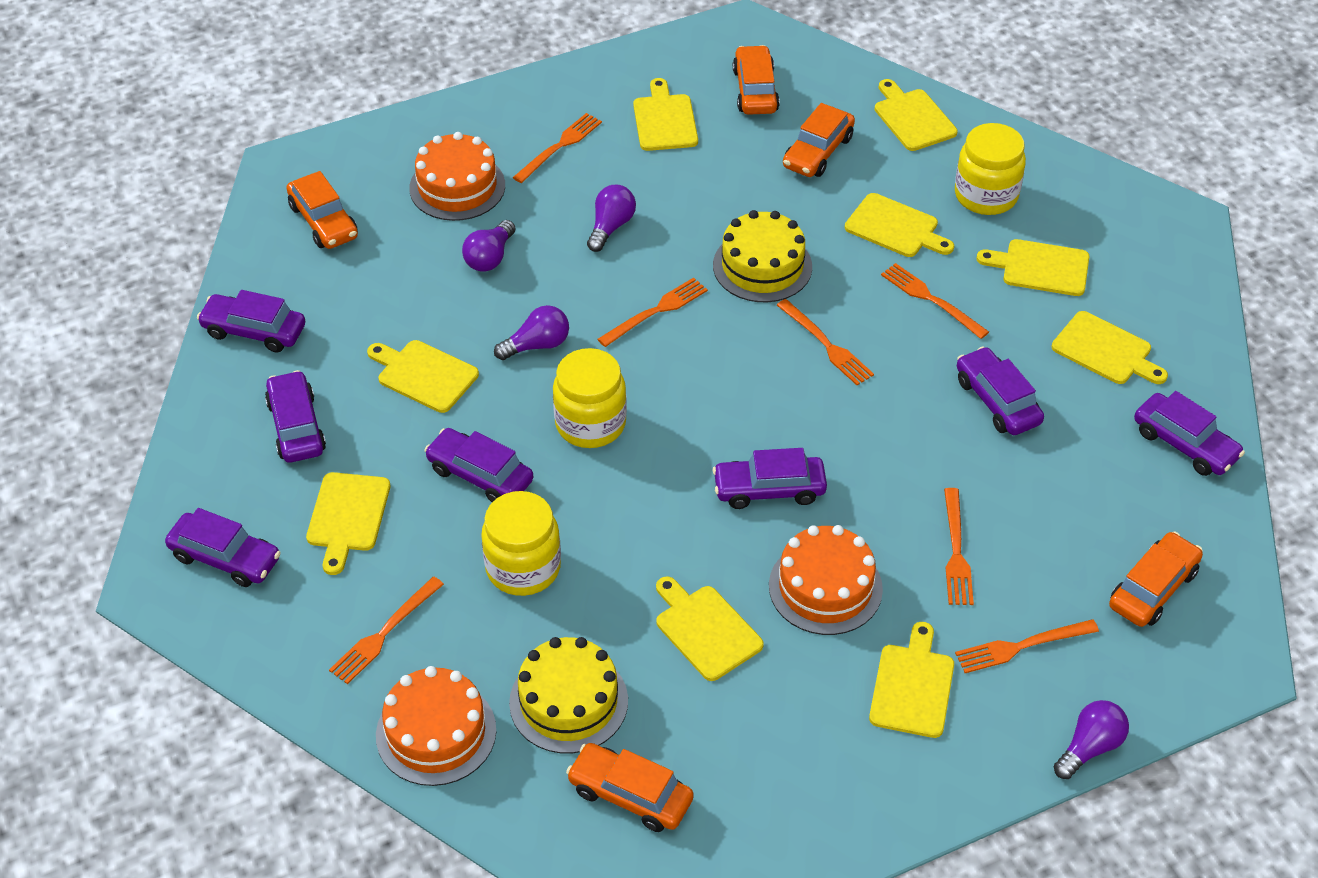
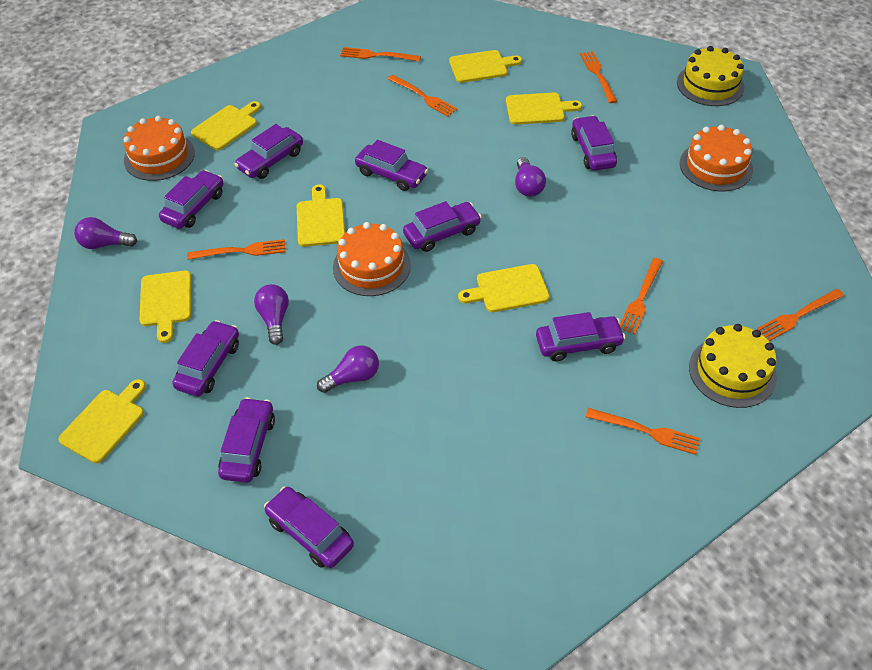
orange car: 5 -> 0
purple car: 7 -> 9
yellow cutting board: 9 -> 7
yellow jar: 3 -> 0

